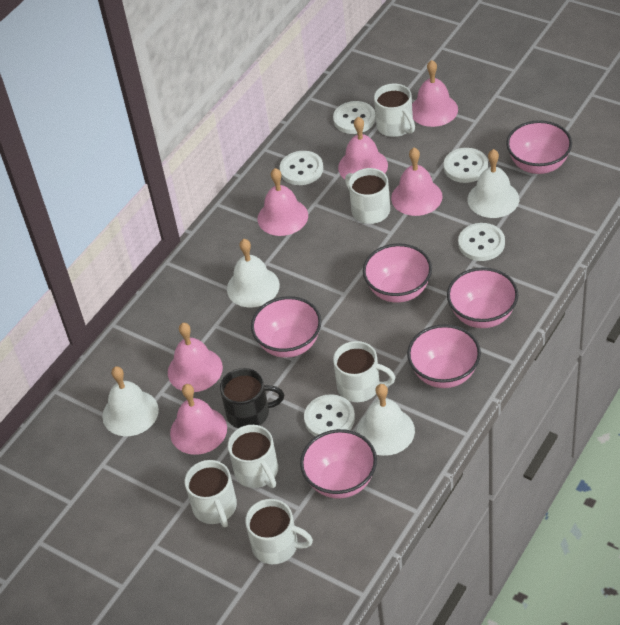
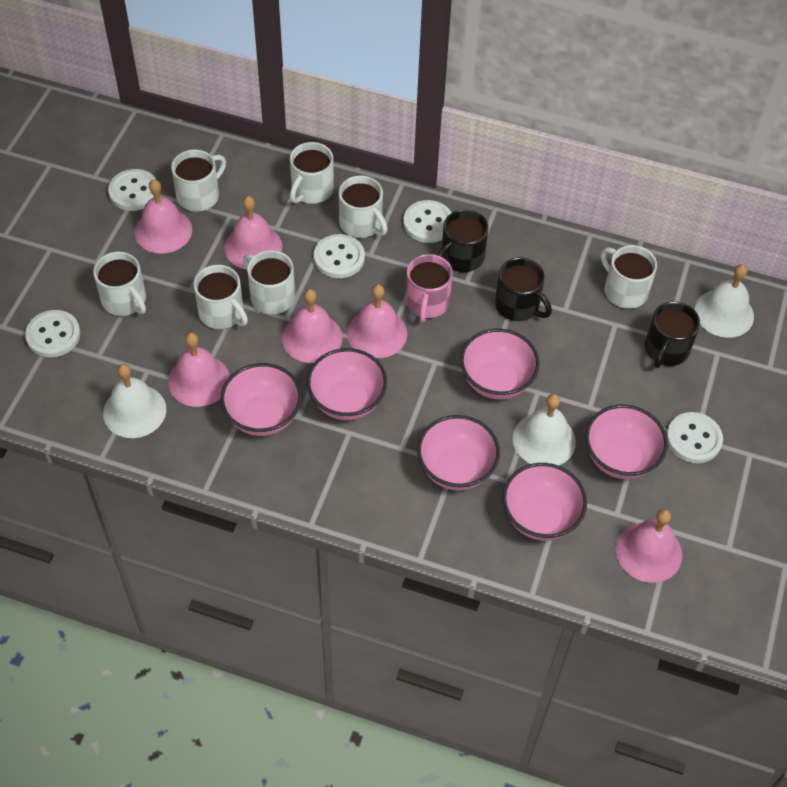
black mug: 1 -> 3
pink mug: 0 -> 1
white bell: 4 -> 3
white mug: 6 -> 7

